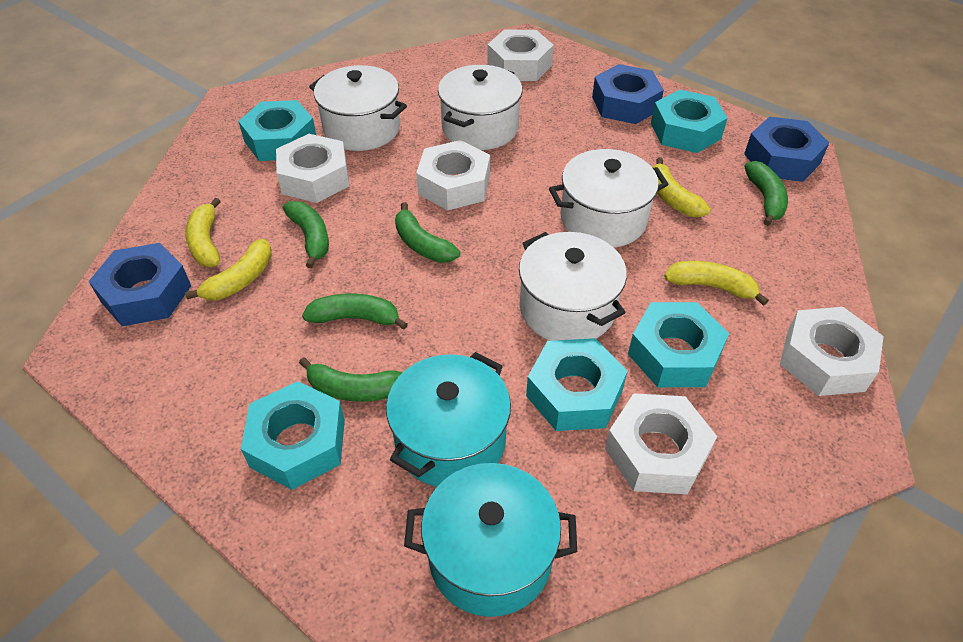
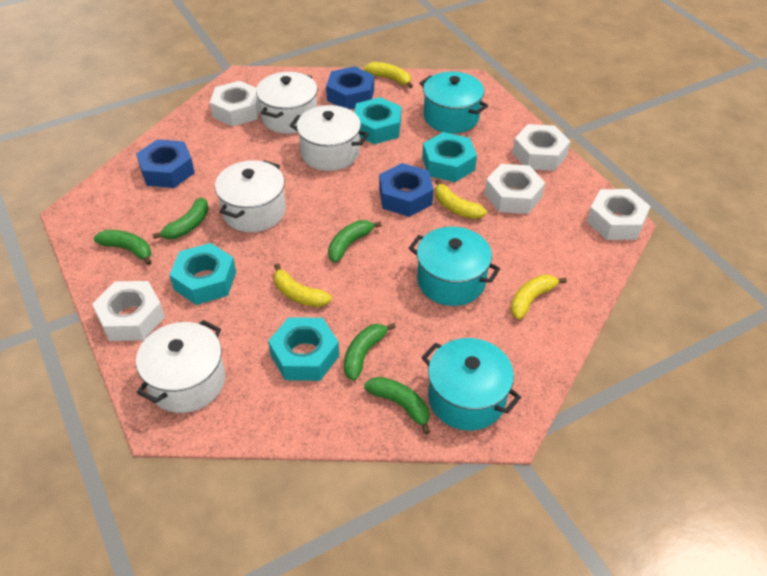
turquoise nut: 5 -> 4
turquoise pot: 2 -> 3

